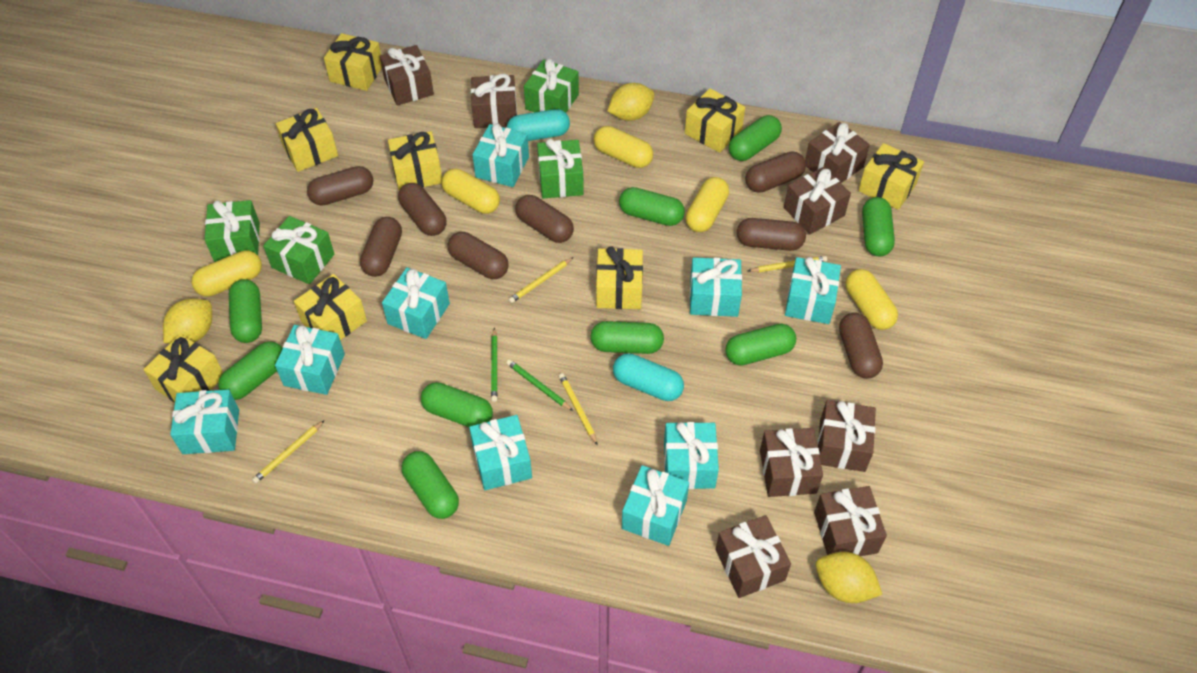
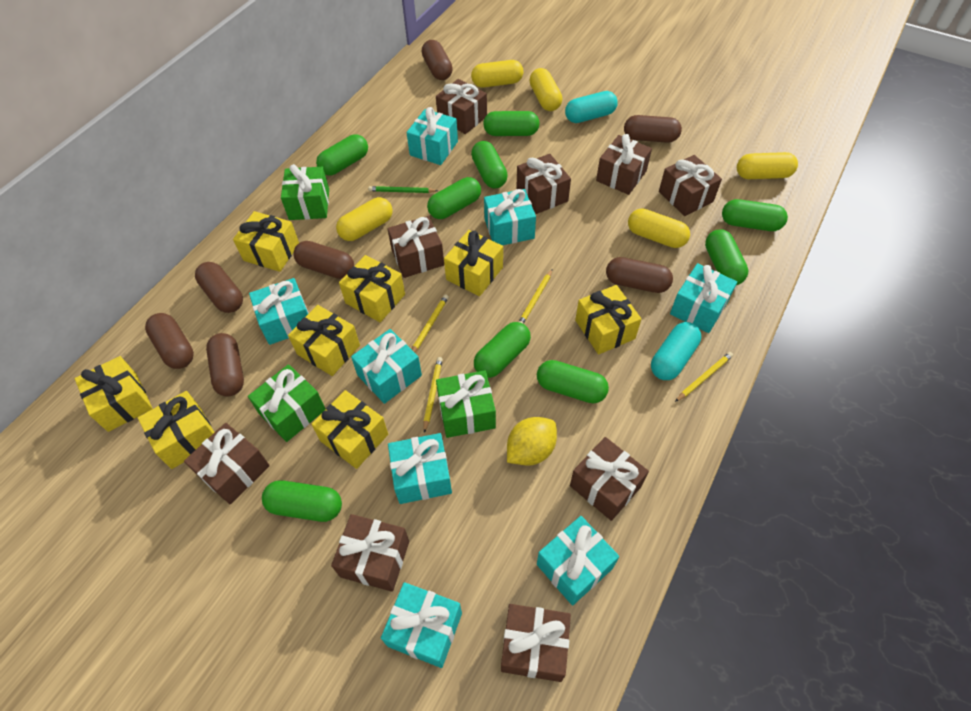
brown capsule: 8 -> 7
brown gift: 8 -> 9
green gift: 4 -> 3
green pencil: 2 -> 1
turquoise gift: 9 -> 8
yellow lemon: 3 -> 1

